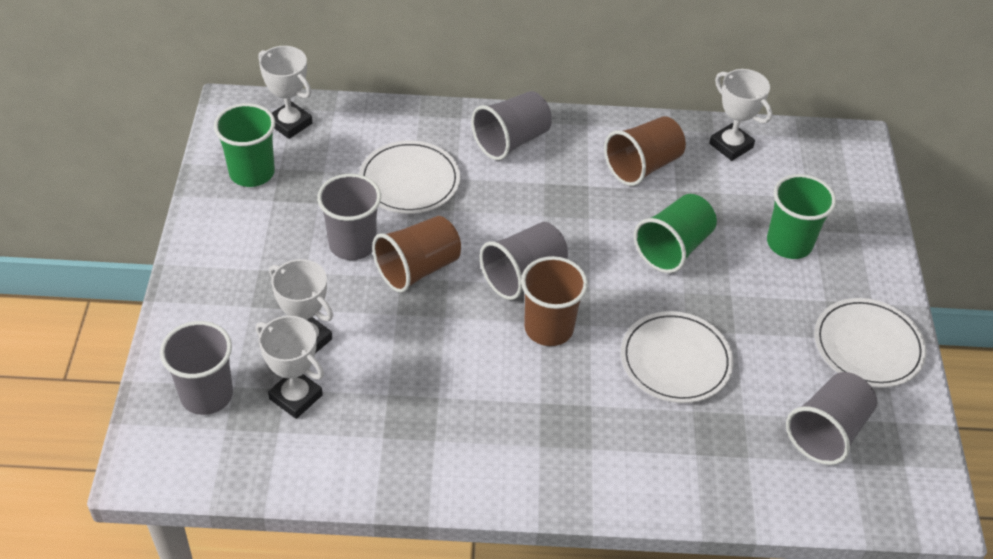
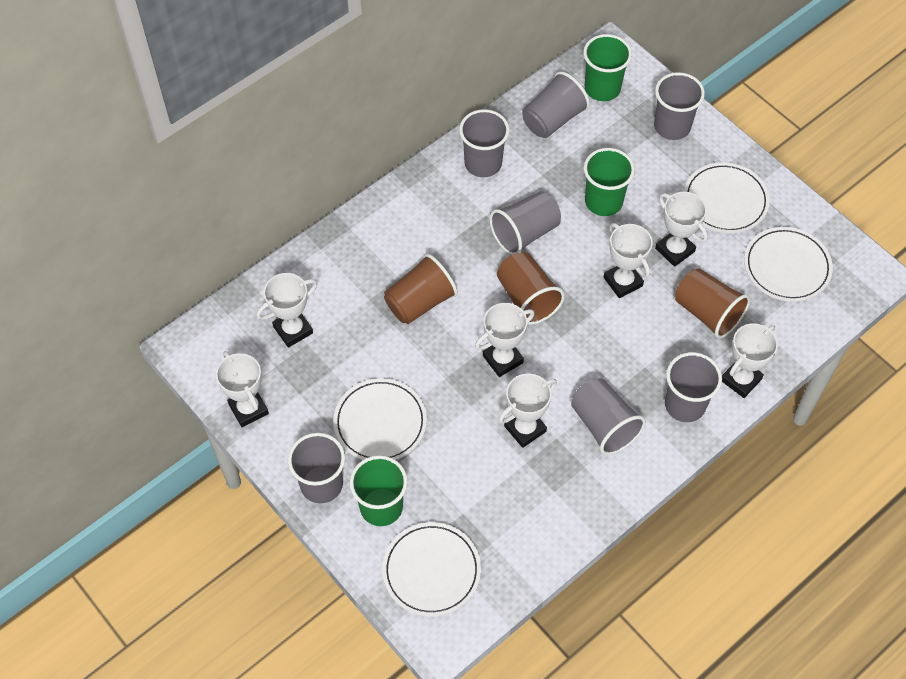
grey cup: 5 -> 7
white plate: 3 -> 4
white trophy: 4 -> 7

